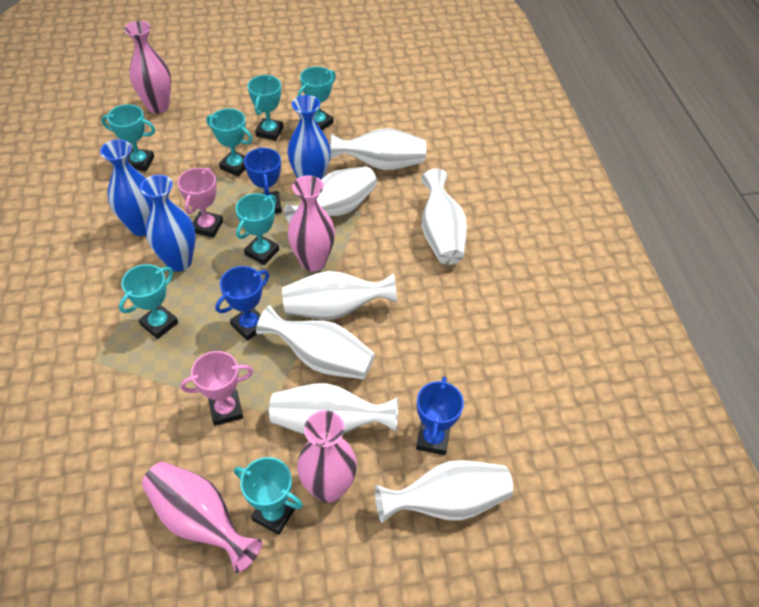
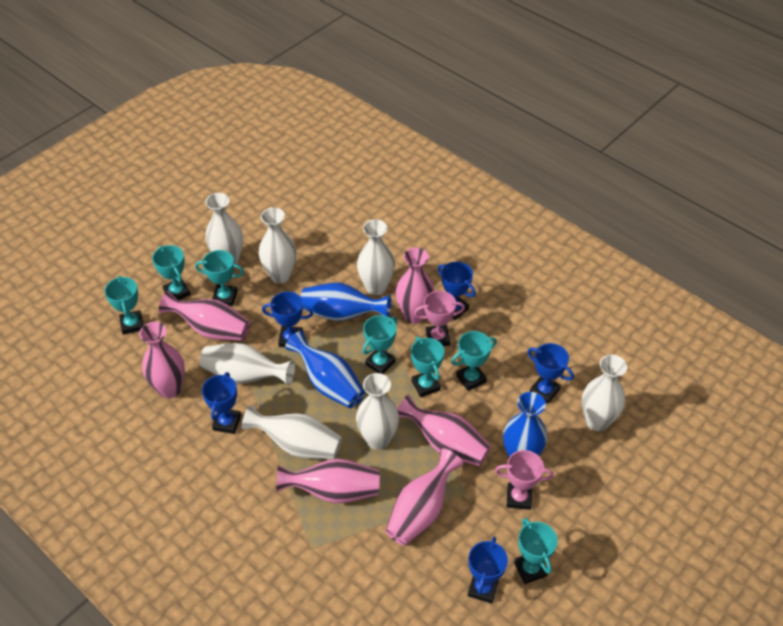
blue trophy: 3 -> 5
pink vase: 4 -> 6

